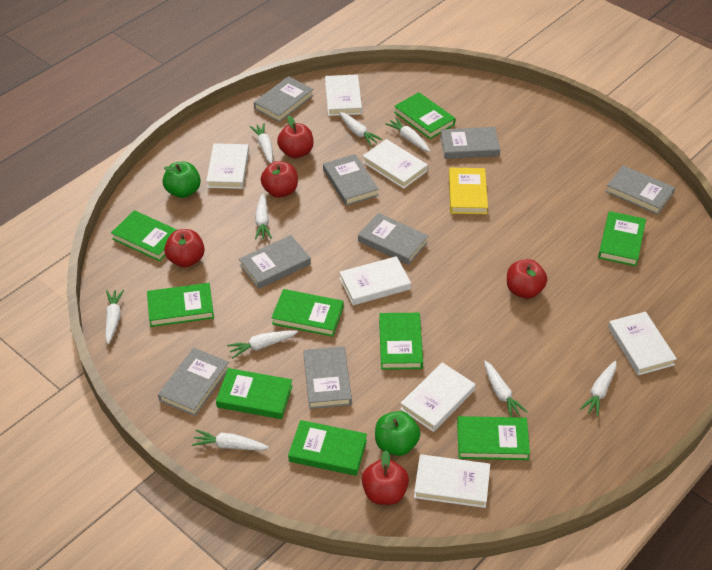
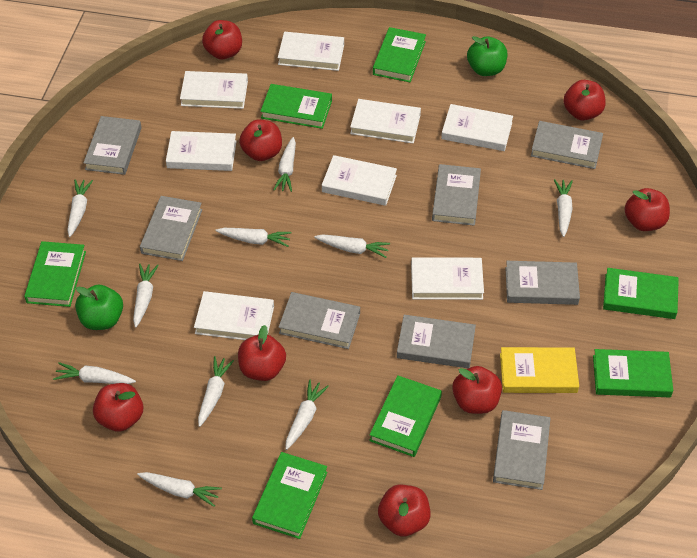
green book: 9 -> 7
red apple: 5 -> 8
white book: 7 -> 8
white carrot: 9 -> 10

